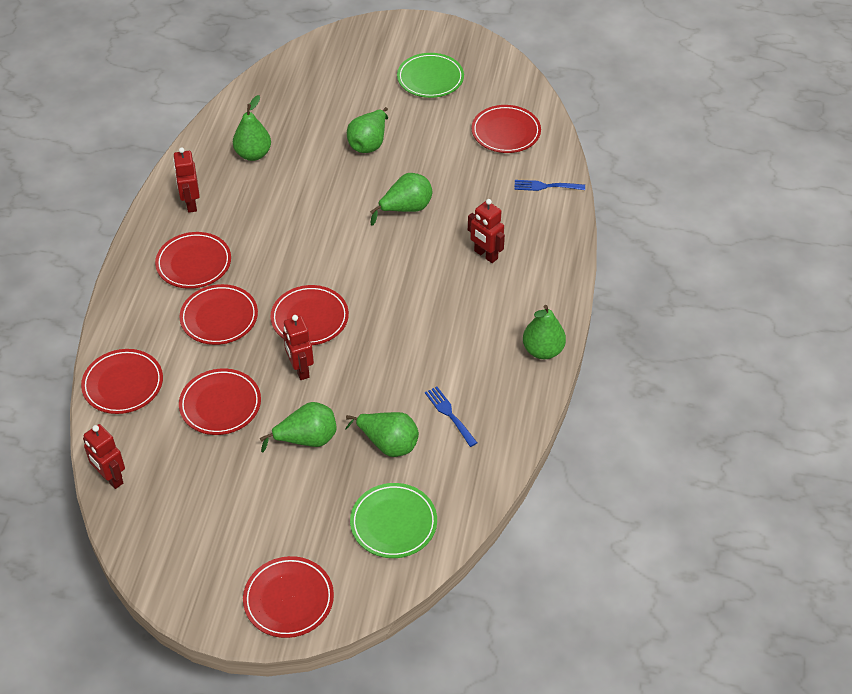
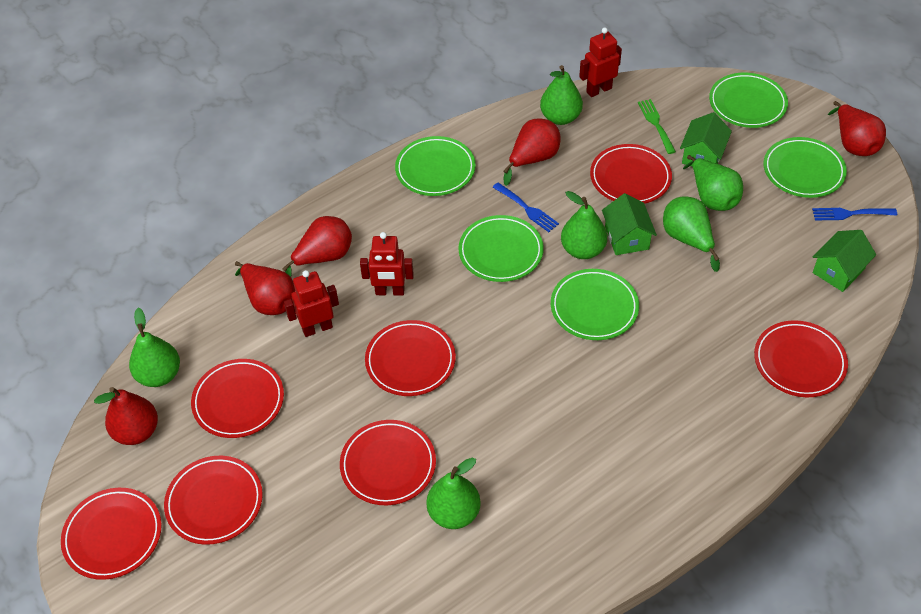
green fork: 0 -> 1
green house: 0 -> 3
green plate: 2 -> 5
red pear: 0 -> 5
red robot: 4 -> 3

